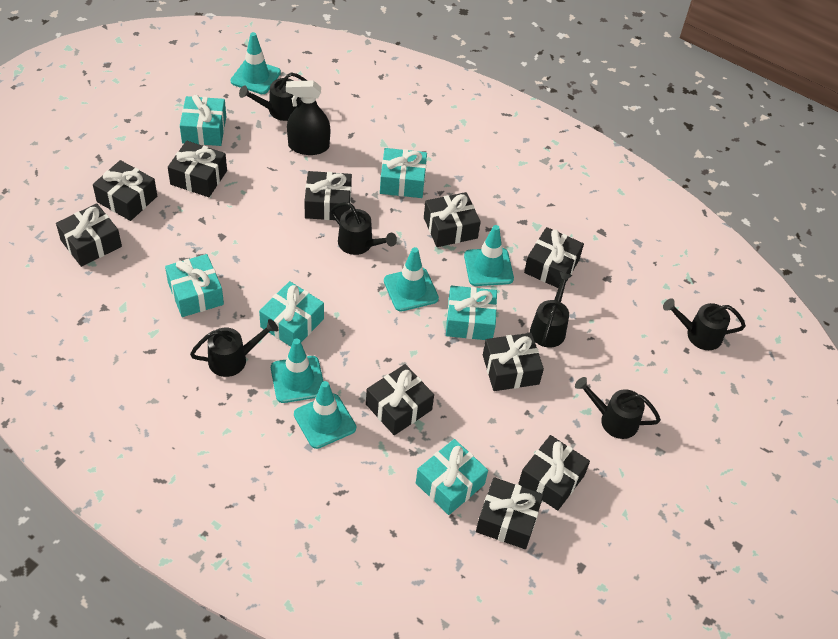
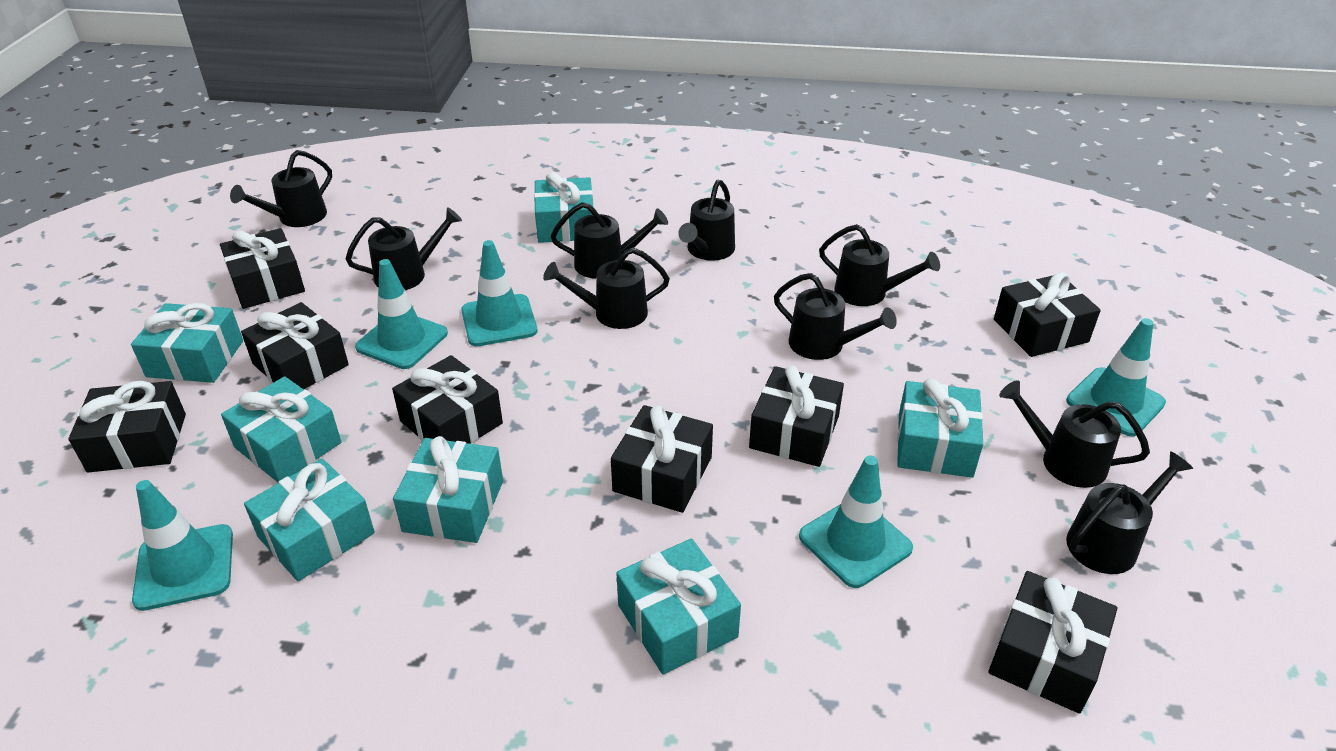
black gift: 10 -> 8
black spray bottle: 1 -> 0
black watering can: 6 -> 9
turquoise gift: 6 -> 7

